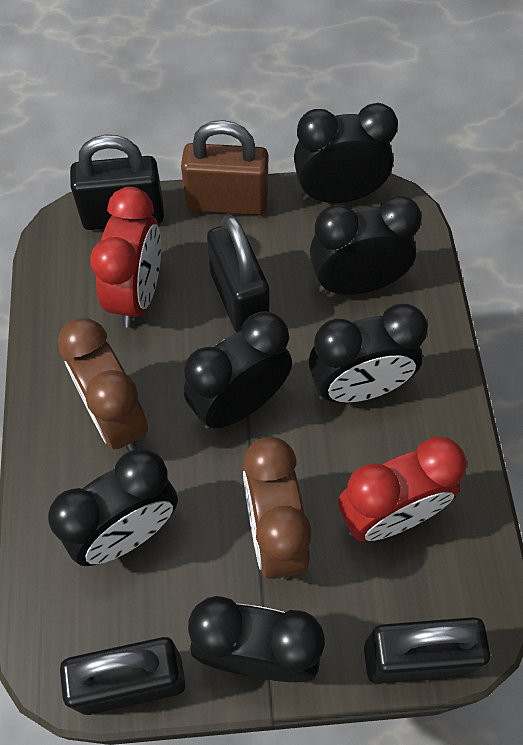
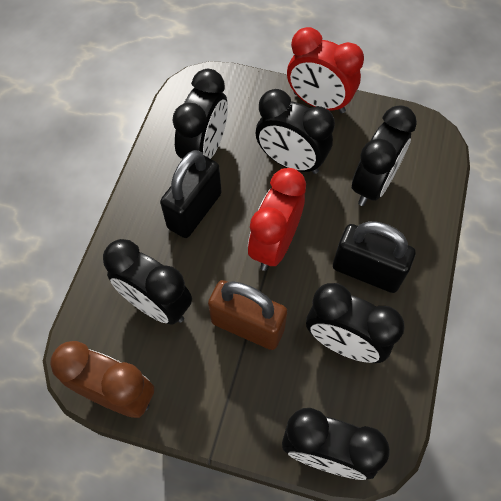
black padlock: 4 -> 2
brown clock: 2 -> 1

